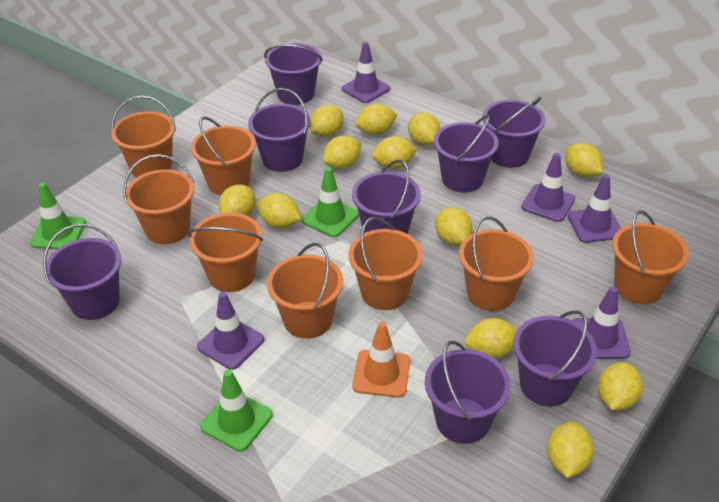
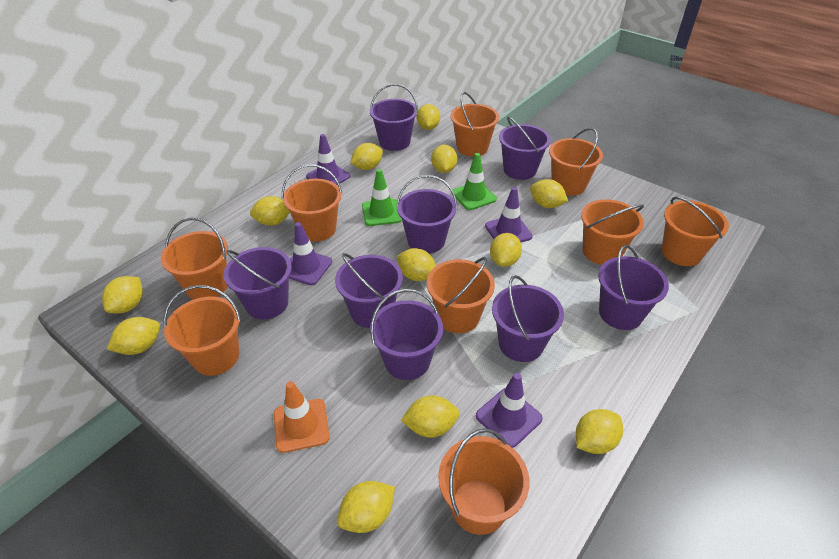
green traffic cone: 3 -> 2
orange bucket: 8 -> 9
purple traffic cone: 5 -> 4

